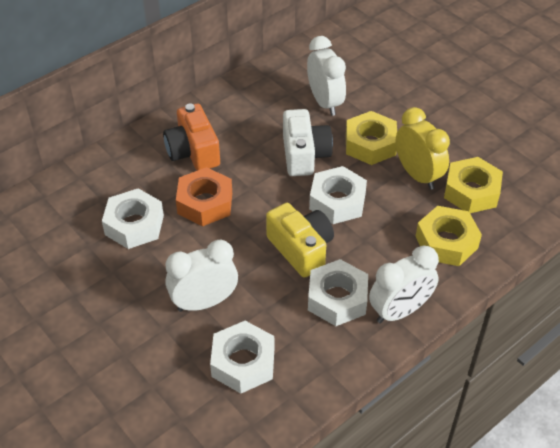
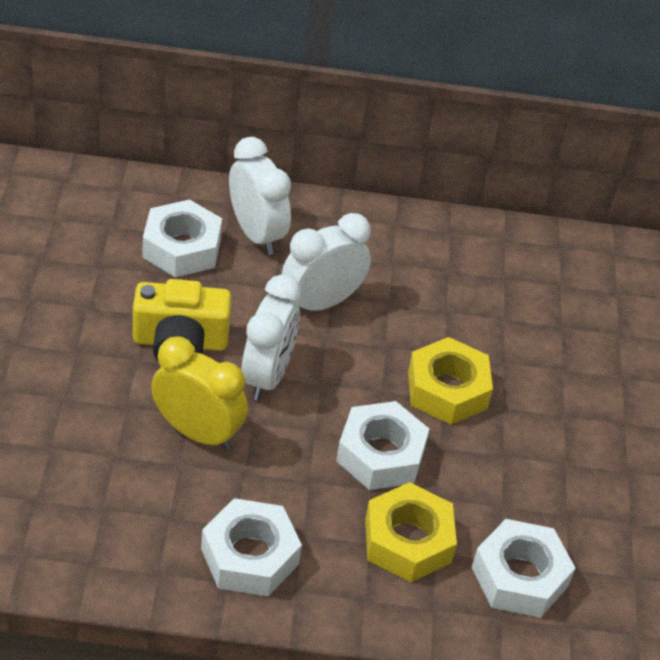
orange camera: 1 -> 0
orange nut: 1 -> 0
white camera: 1 -> 0
yellow nut: 3 -> 2

